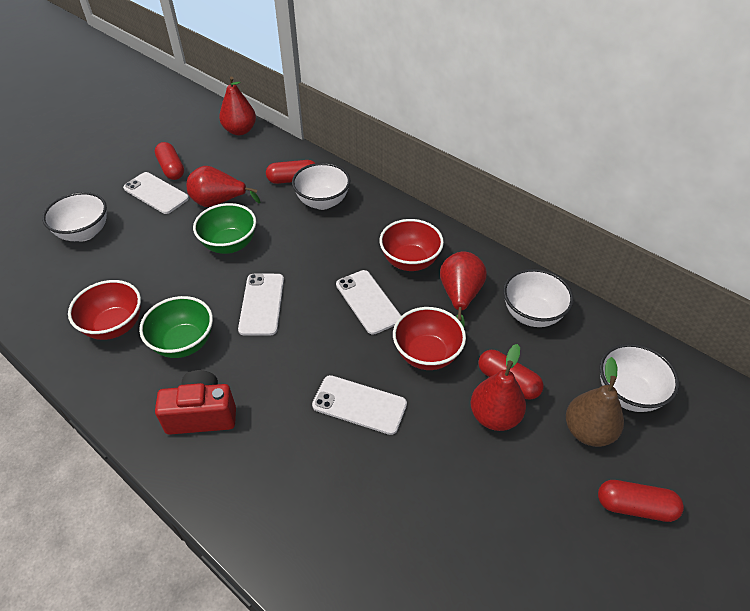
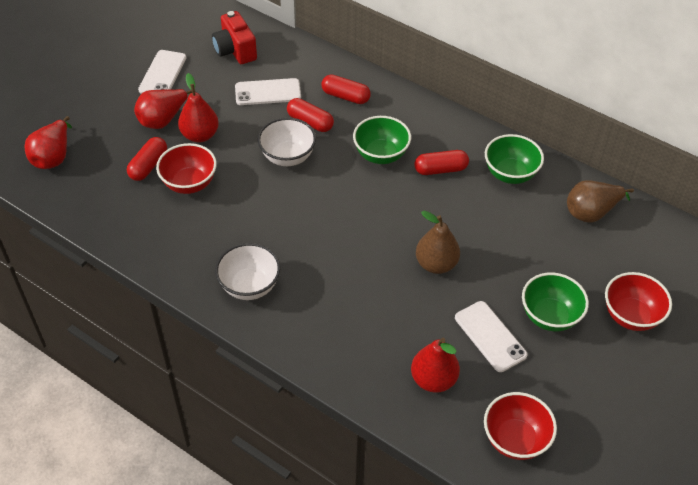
brown pear: 1 -> 2
green bowl: 2 -> 3
white bowl: 4 -> 2
white phone: 4 -> 3

